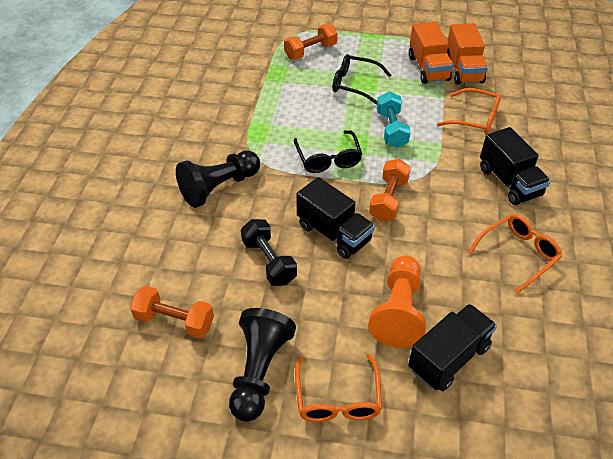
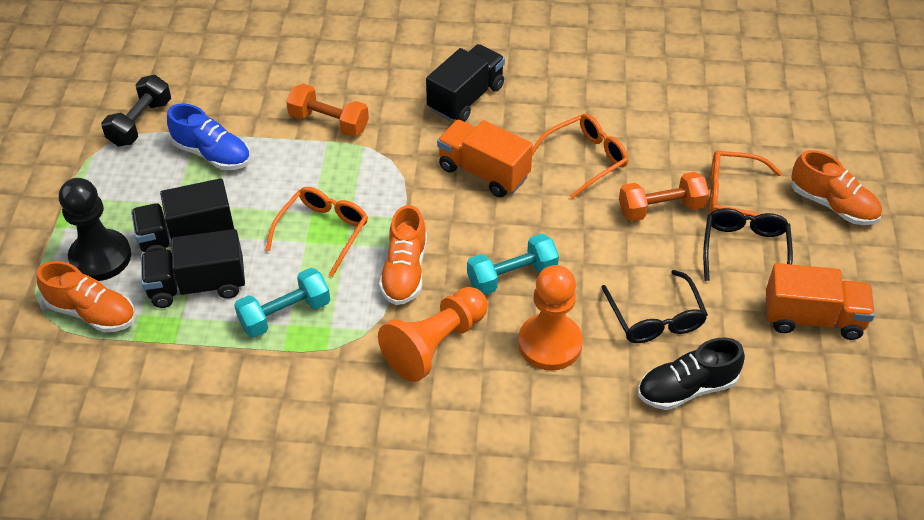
black pawn: 2 -> 1
black shoe: 0 -> 1
blue shoe: 0 -> 1
orange dumbbell: 3 -> 2
orange pawn: 1 -> 2
orange shoe: 0 -> 3
turquoise dumbbell: 1 -> 2

